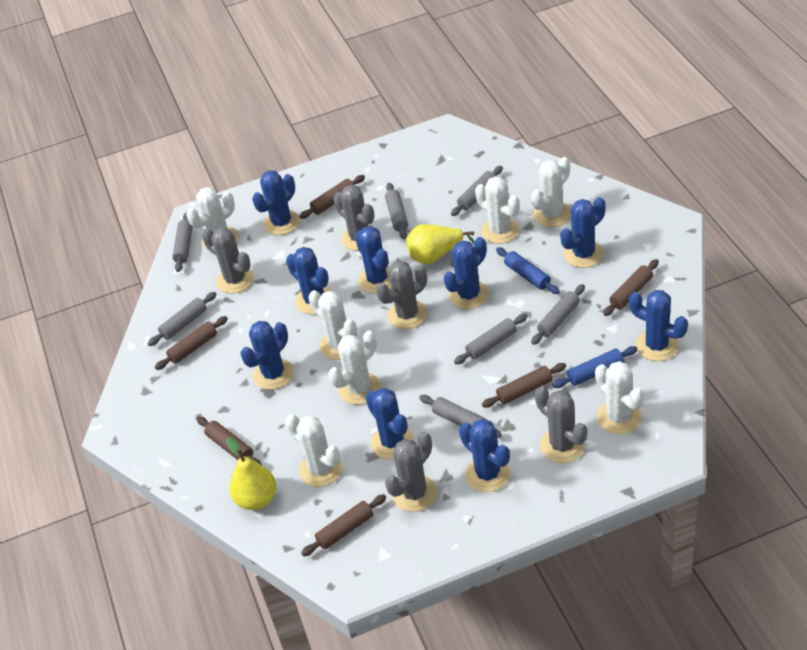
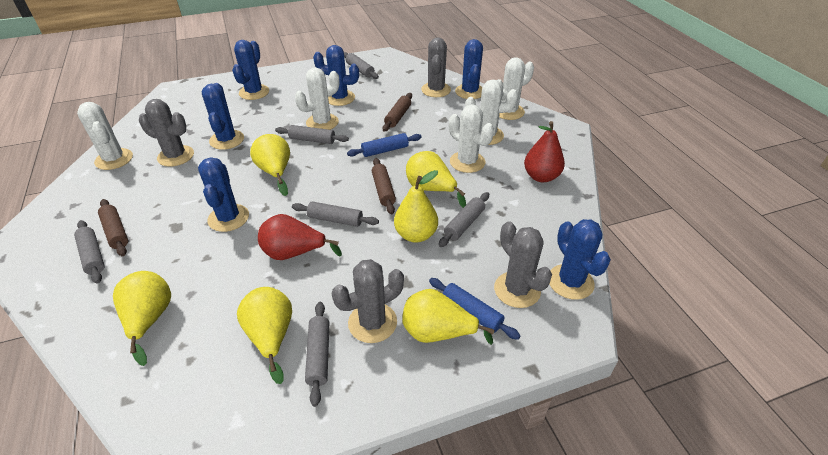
blue cactus: 9 -> 6
brown rolling pin: 6 -> 3
grey cactus: 5 -> 4
grey rolling pin: 7 -> 6
red pear: 0 -> 2
white cactus: 7 -> 5
yellow pear: 2 -> 6

